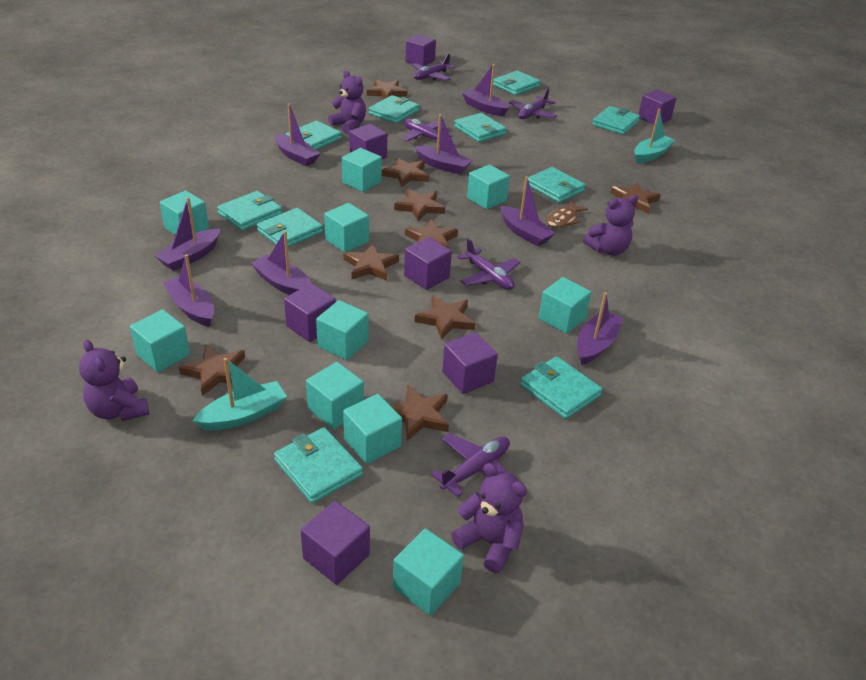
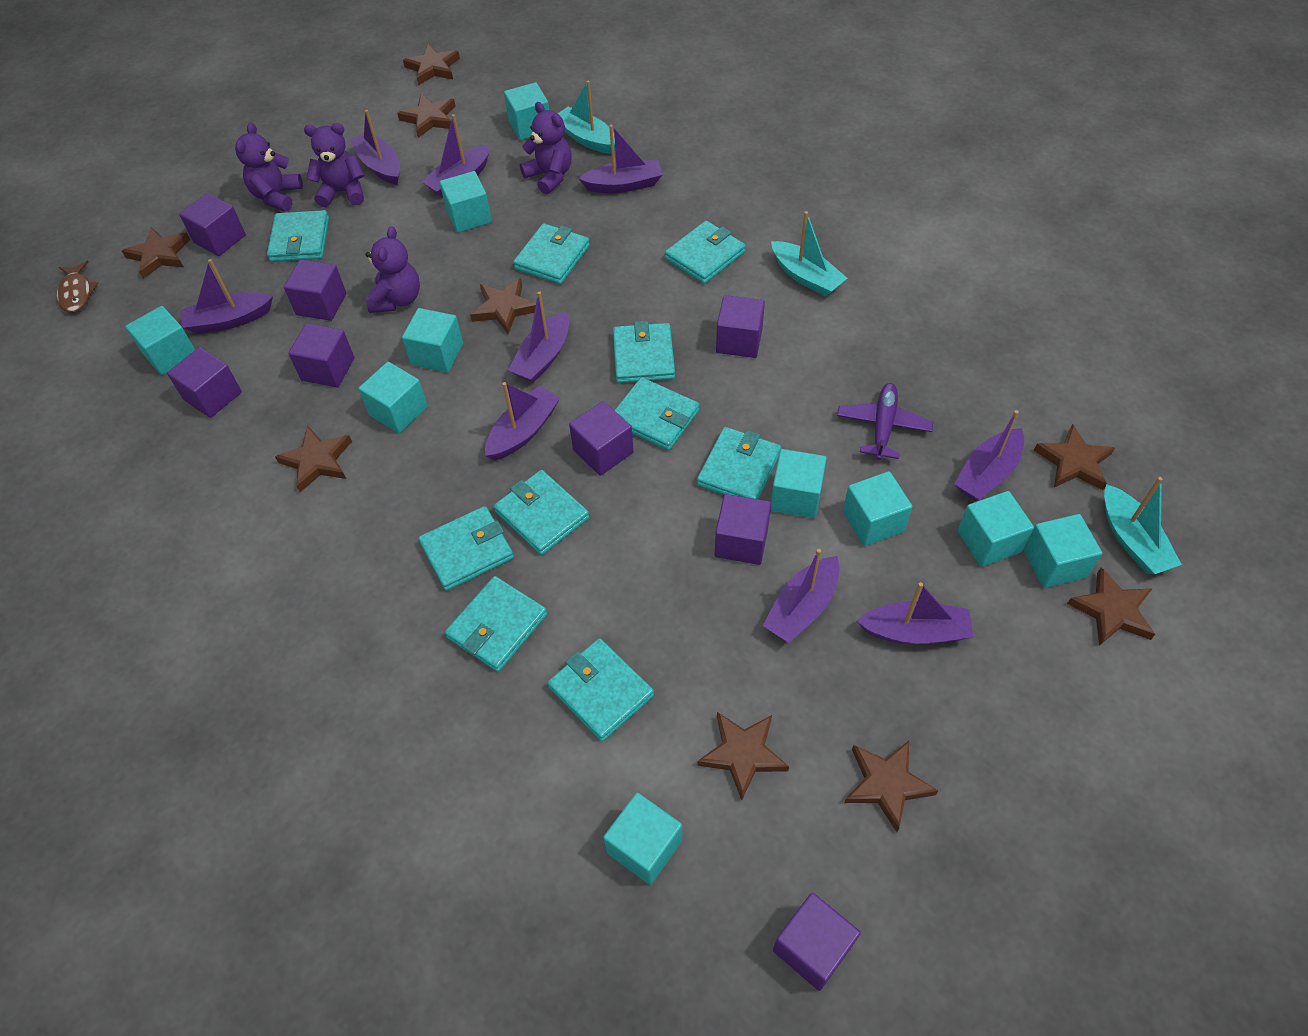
purple boat: 8 -> 9
purple cube: 7 -> 8
purple plane: 5 -> 1
turquoise boat: 2 -> 3

